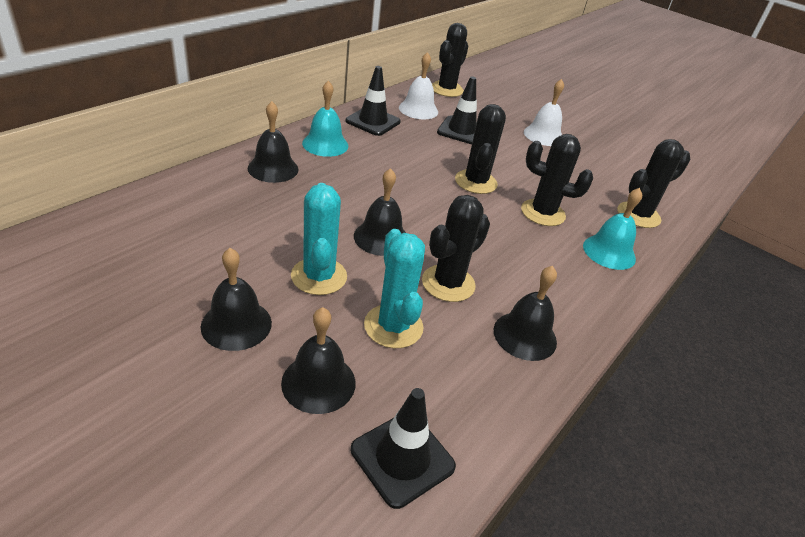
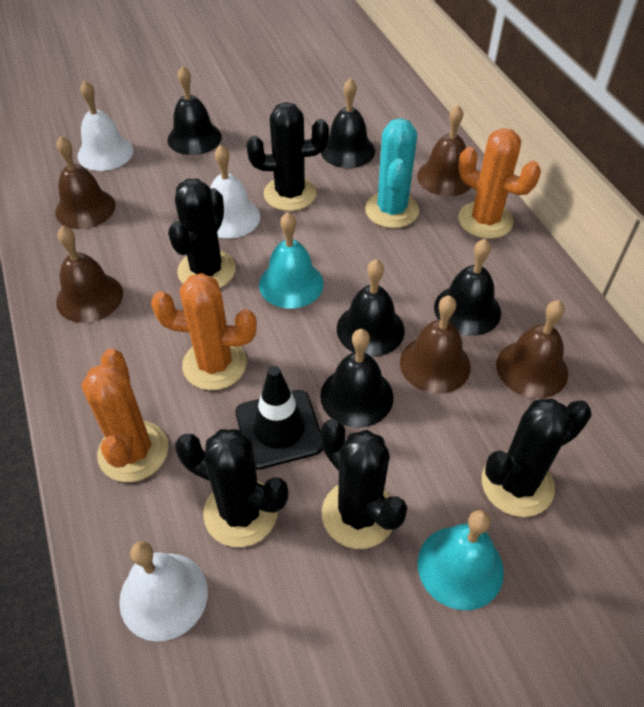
black traffic cone: 3 -> 1
brown bell: 0 -> 5
orange cactus: 0 -> 3
turquoise cactus: 2 -> 1
white bell: 2 -> 3

